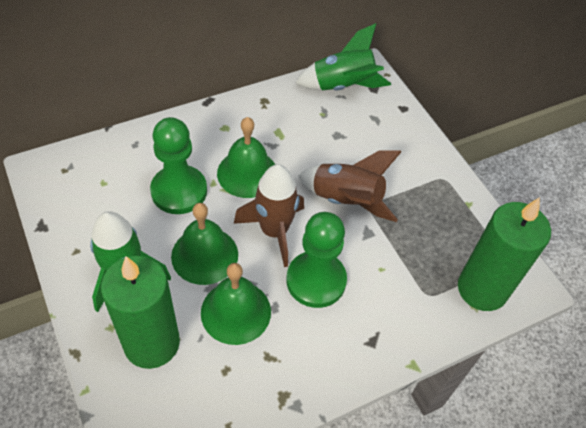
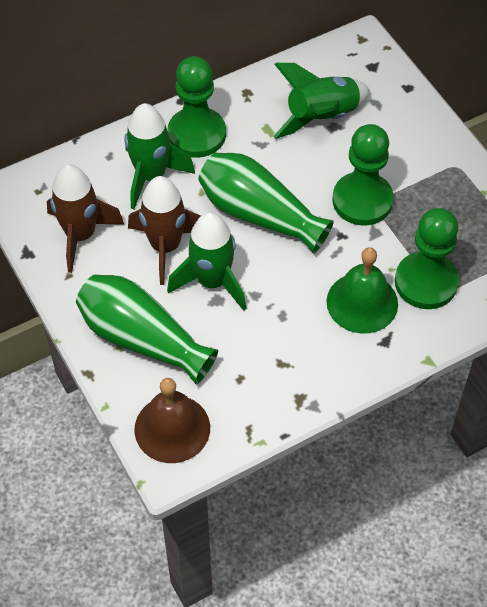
brown bell: 0 -> 1
green bell: 3 -> 1
green candle: 2 -> 0
green pawn: 2 -> 3
green rocket: 2 -> 3
green vase: 0 -> 2

